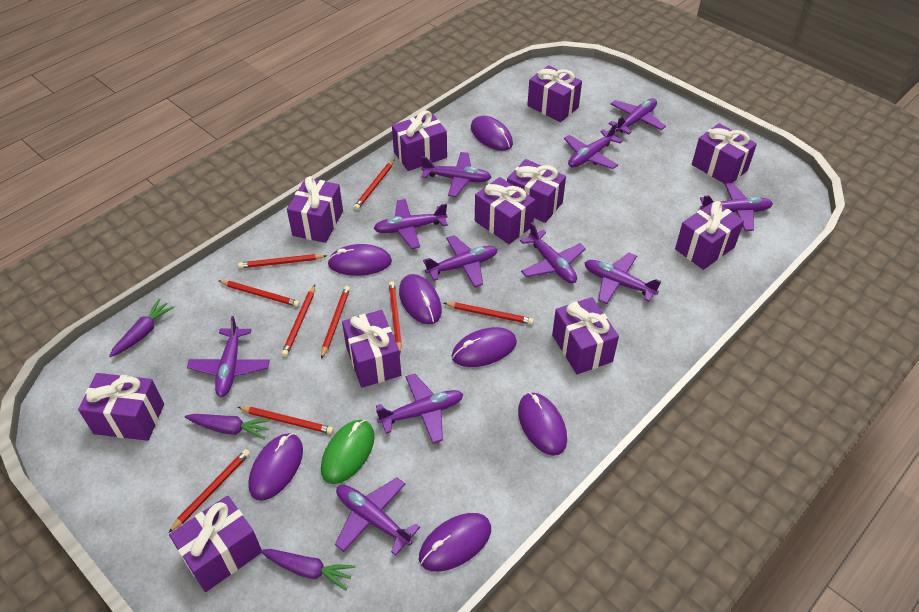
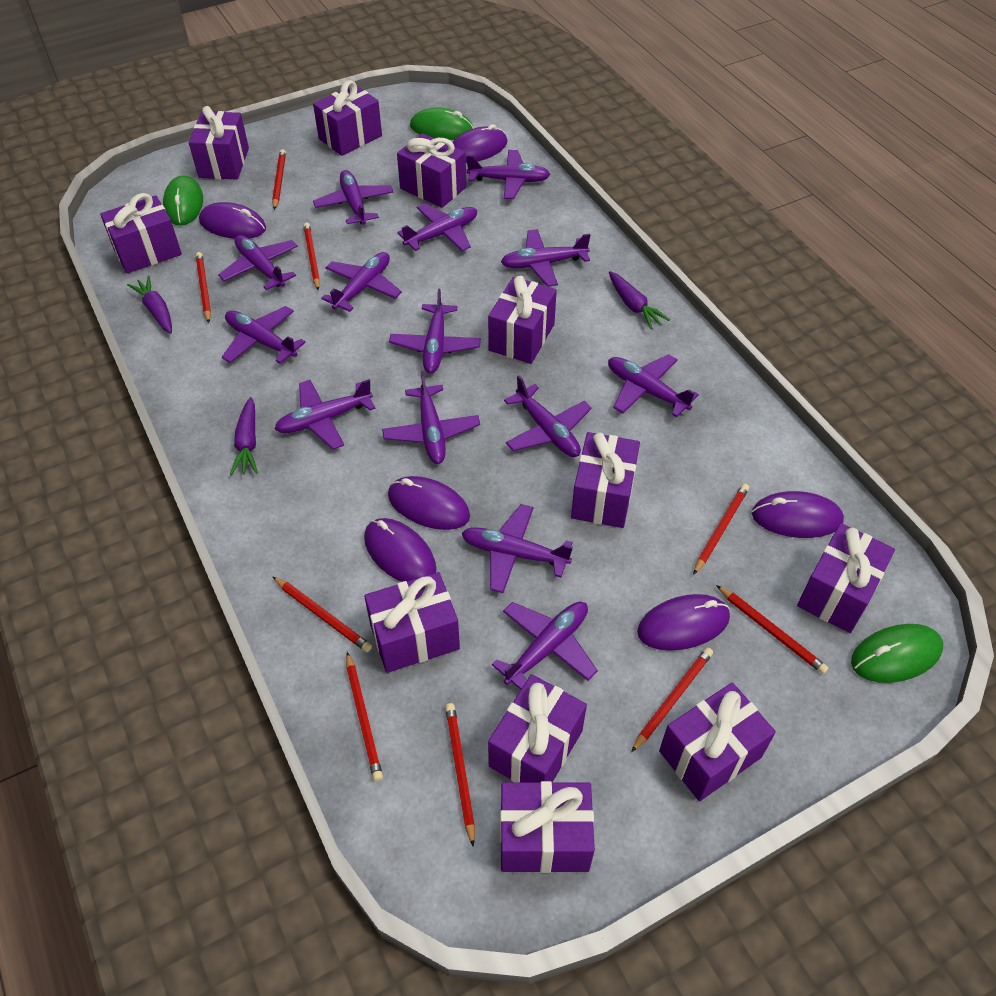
green mouse: 1 -> 3
purple mouse: 7 -> 6
purple plane: 11 -> 14

